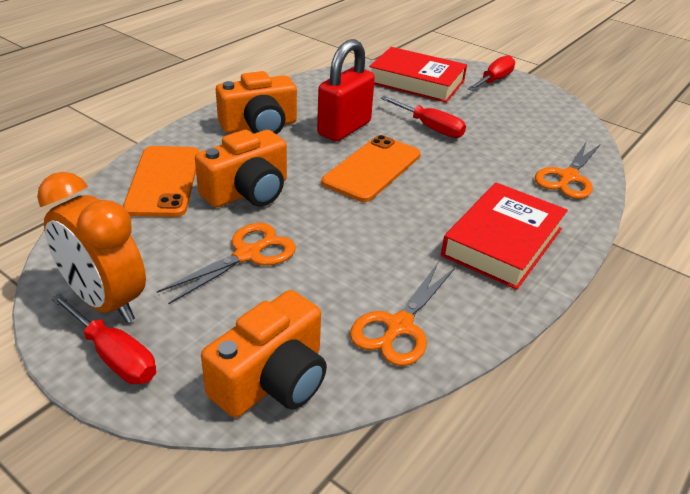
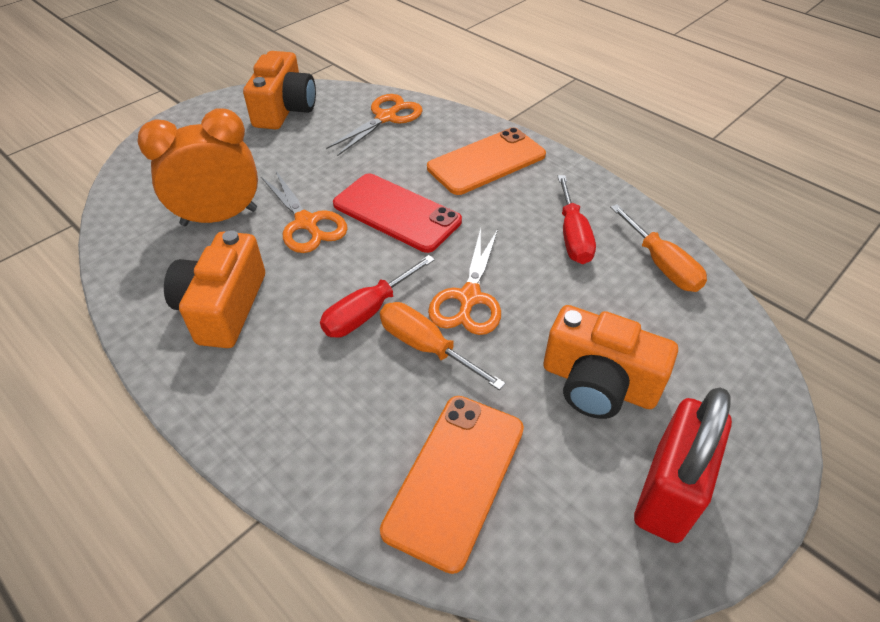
orange screwdriver: 0 -> 2
red book: 2 -> 0
red phone: 0 -> 1
red screwdriver: 3 -> 2

